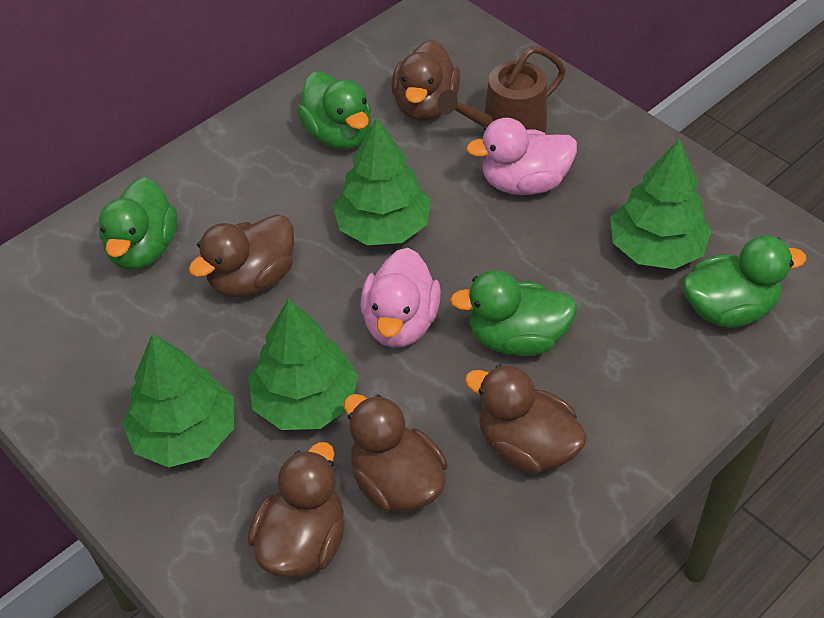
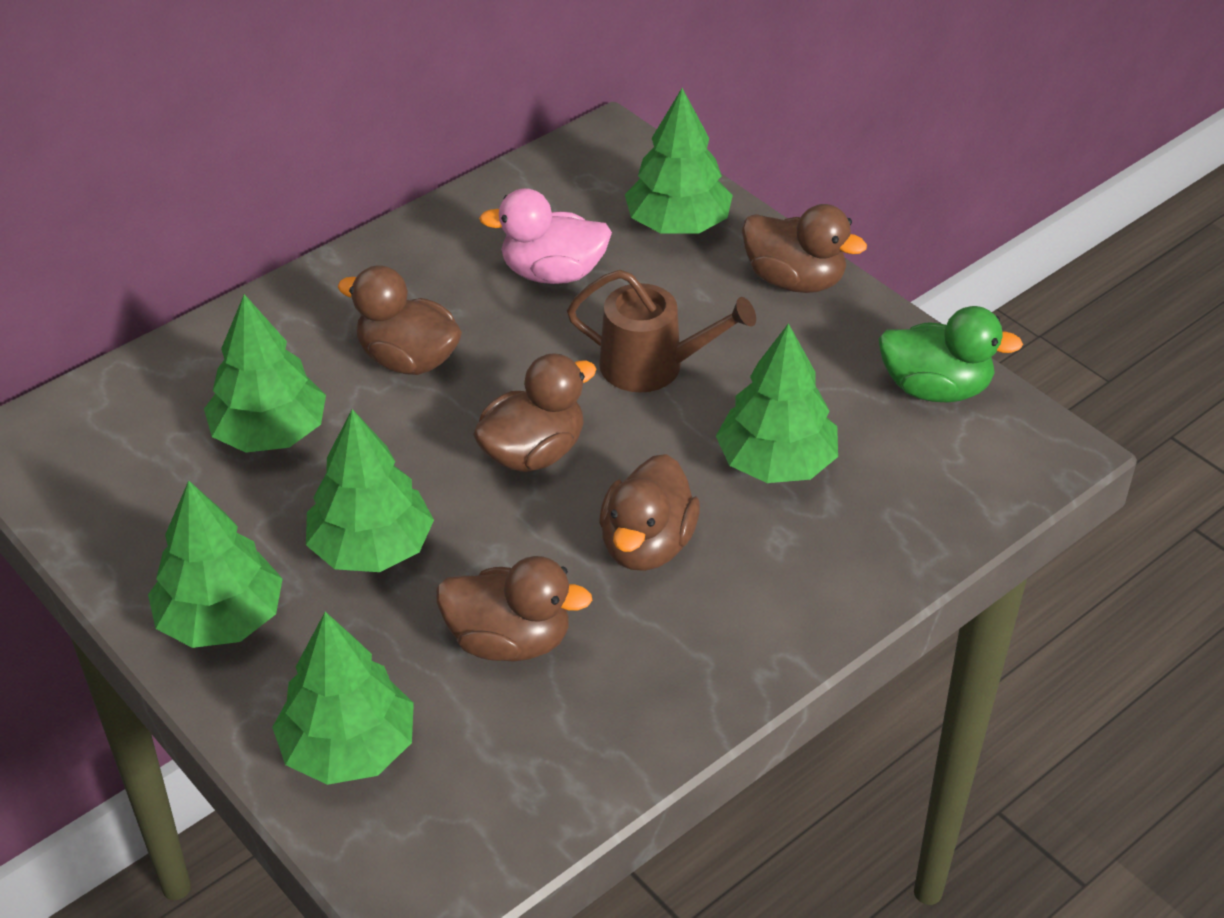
green duck: 4 -> 1
green tree: 4 -> 6
pink duck: 2 -> 1

